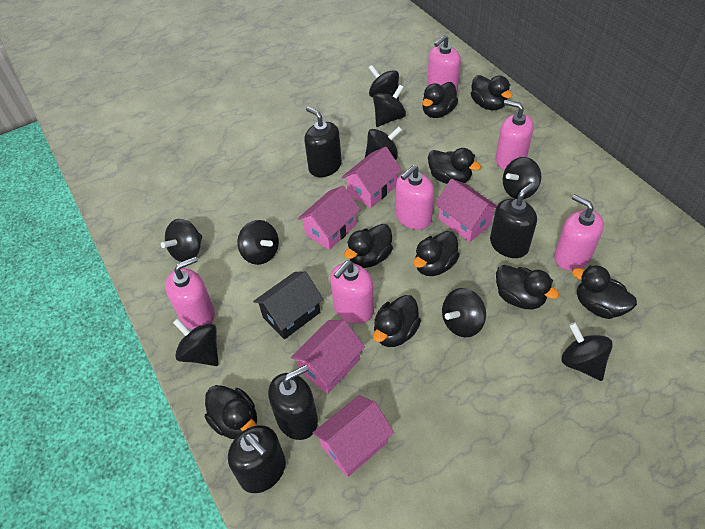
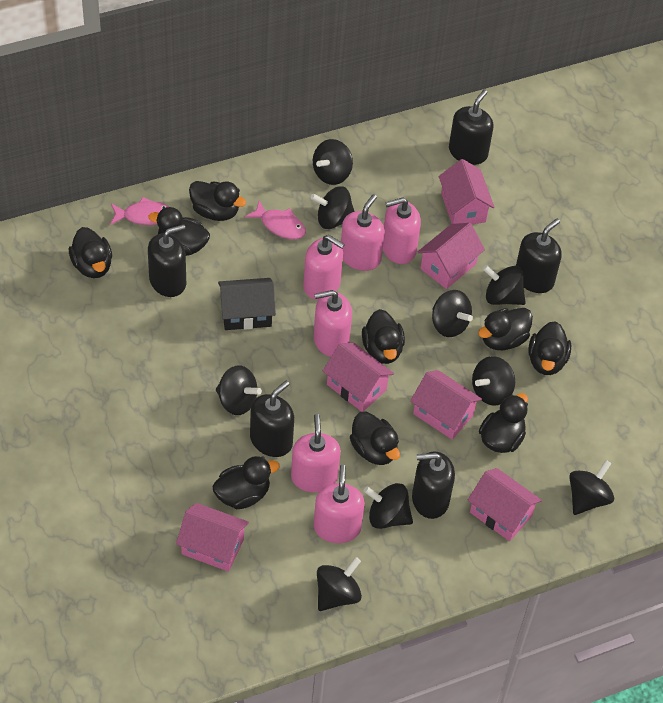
black soap dispenser: 4 -> 5
pink fish: 0 -> 2
pink house: 5 -> 6

